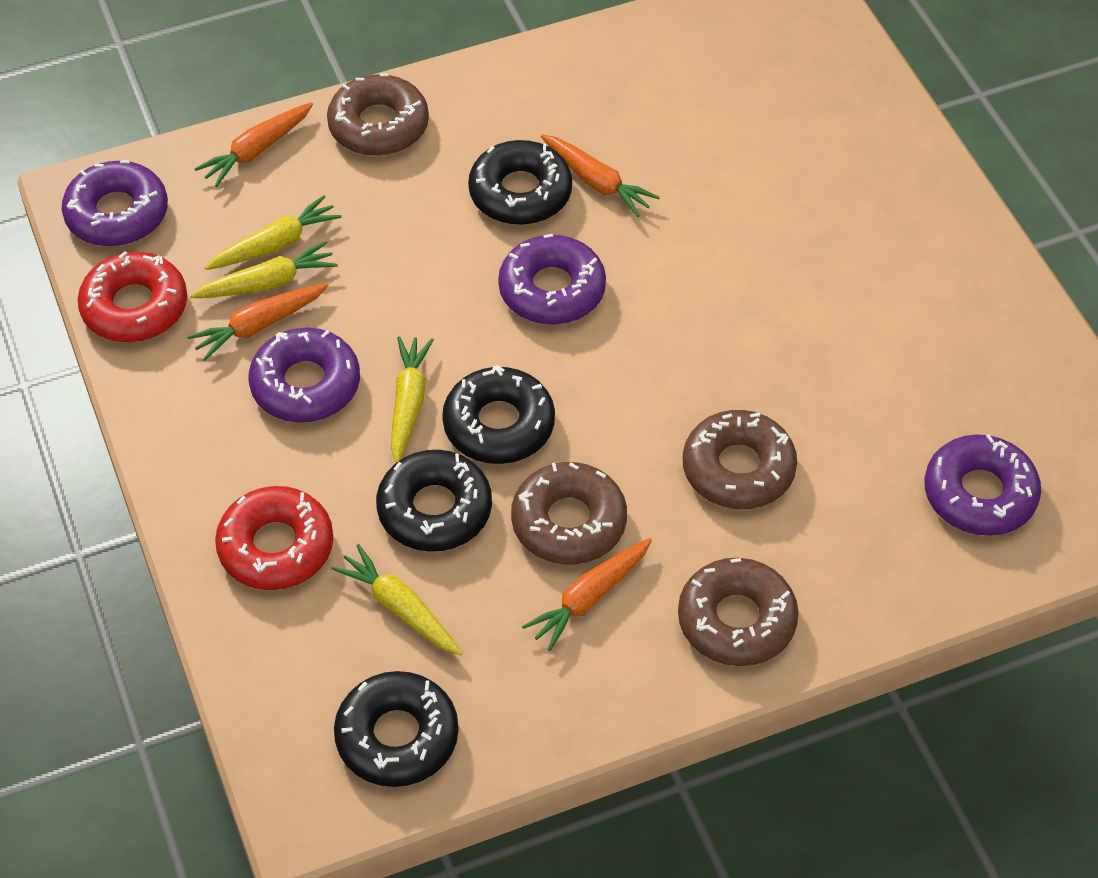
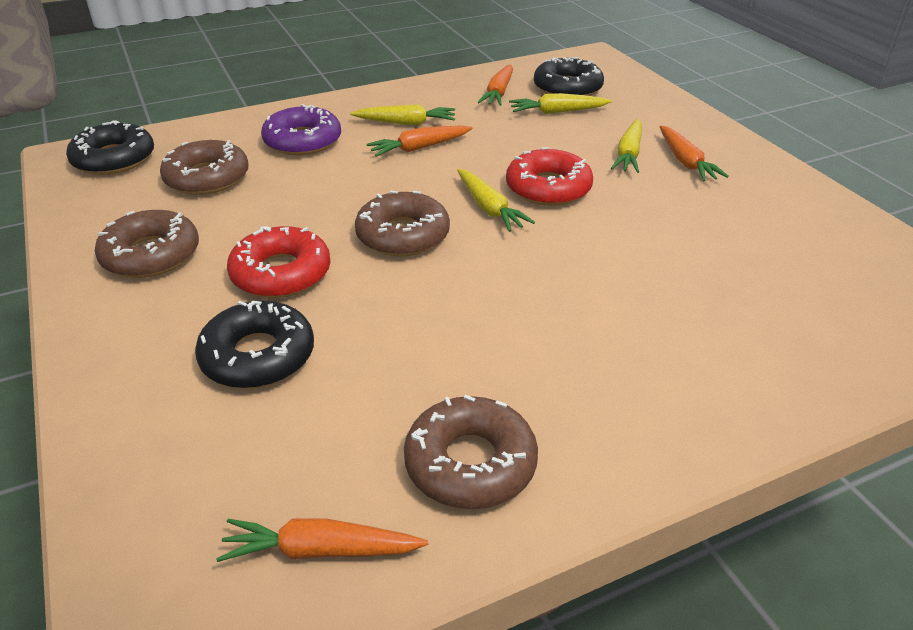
black donut: 4 -> 3
purple donut: 4 -> 1

